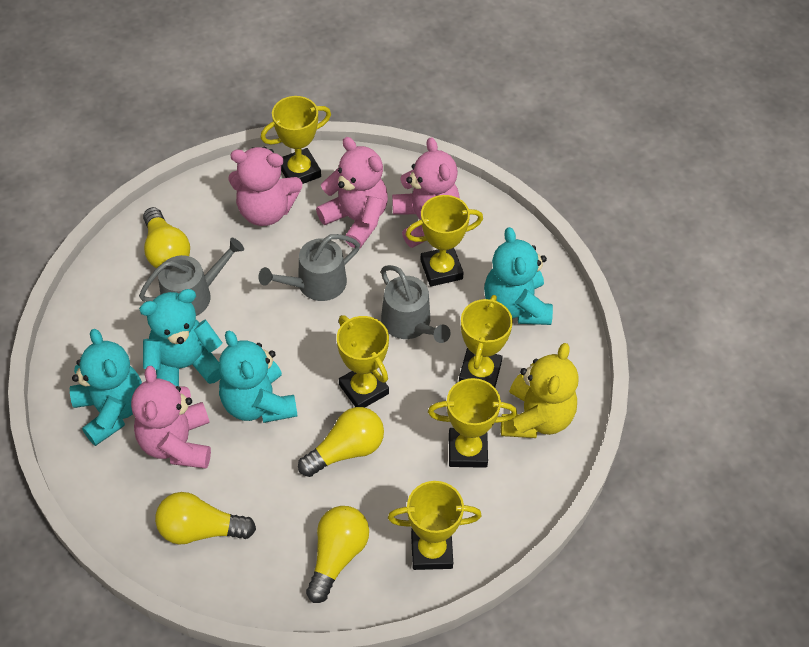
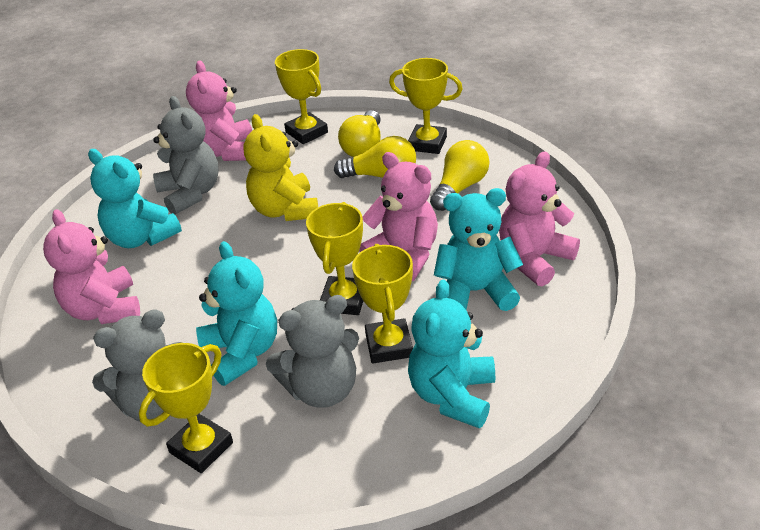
grey teddy bear: 0 -> 3
grey watering can: 3 -> 0
yellow light bulb: 4 -> 3
yellow trophy: 6 -> 5

